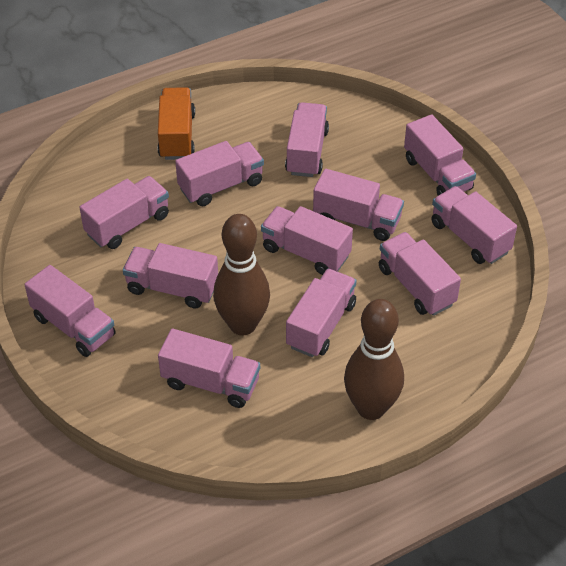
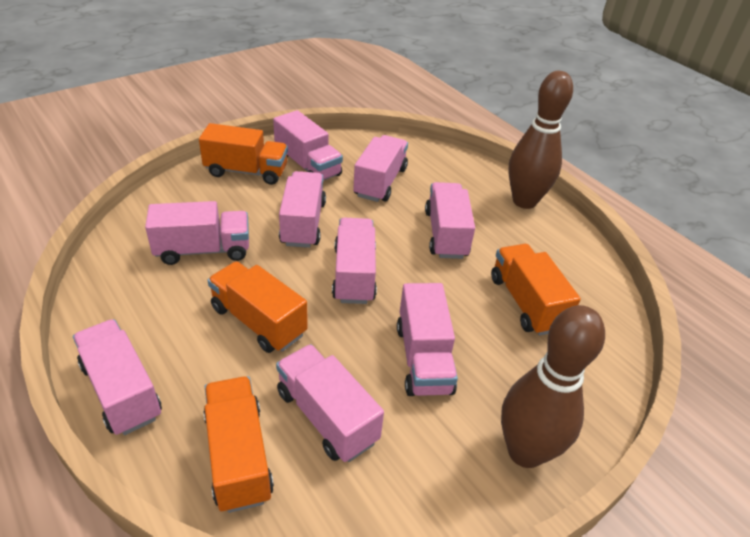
orange truck: 1 -> 4
pink truck: 12 -> 9

